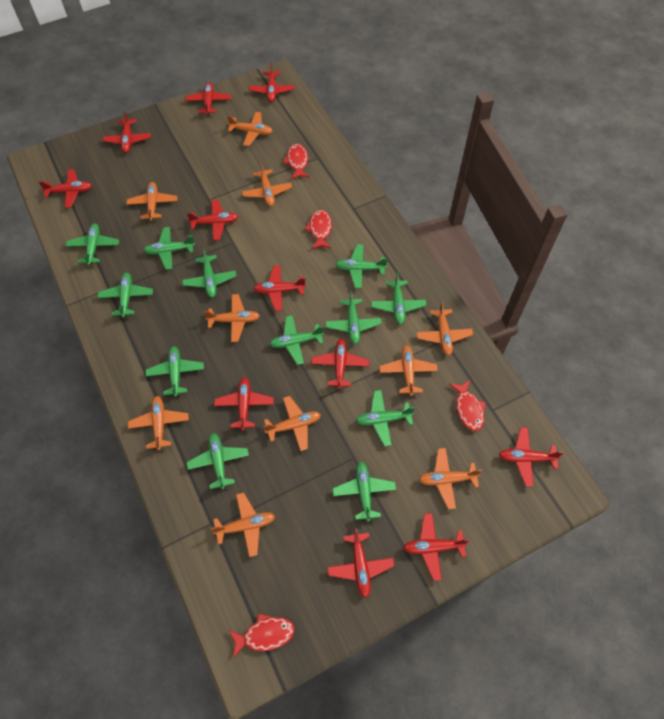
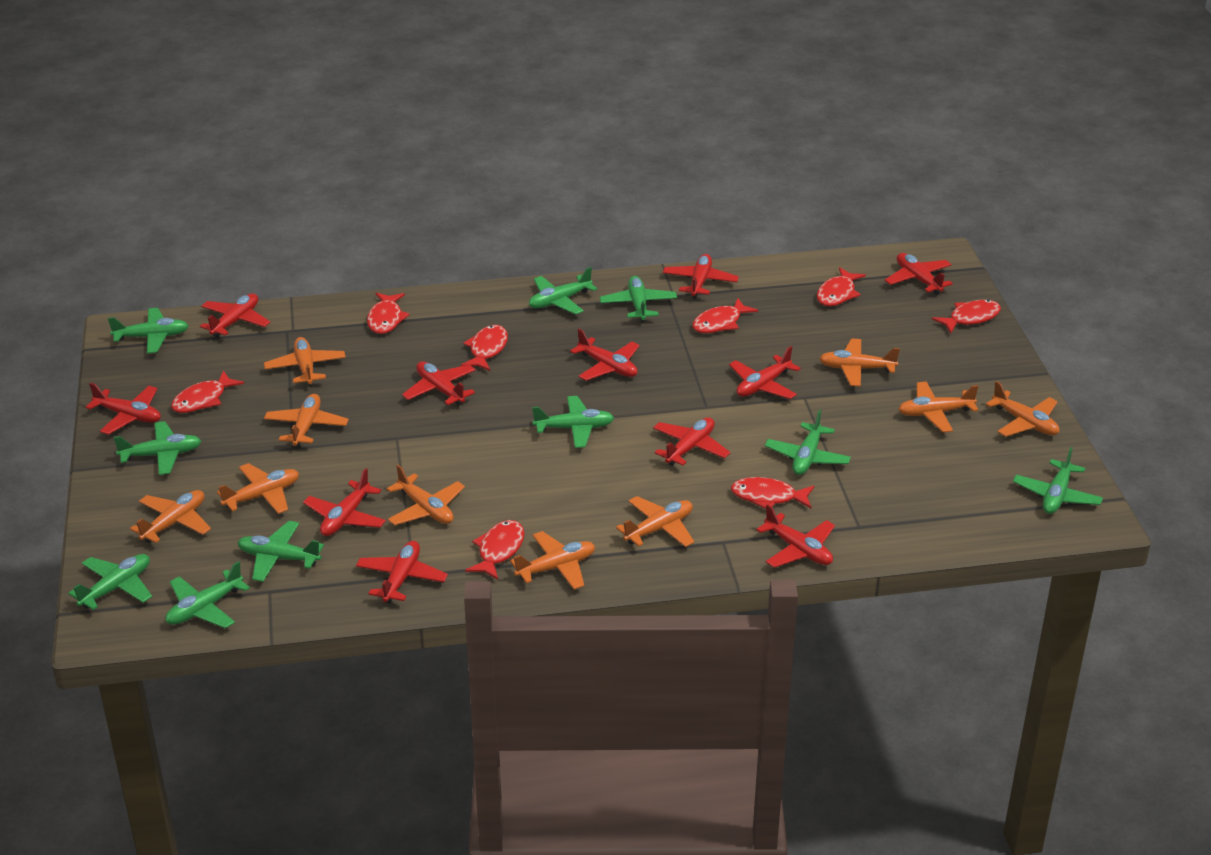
green plane: 12 -> 10
red fish: 4 -> 8

